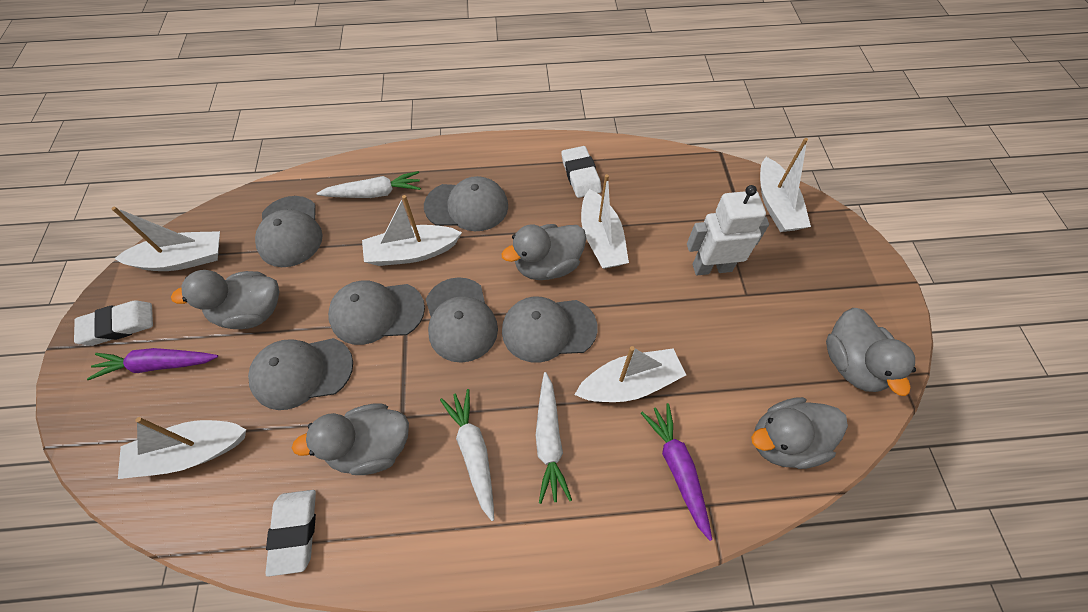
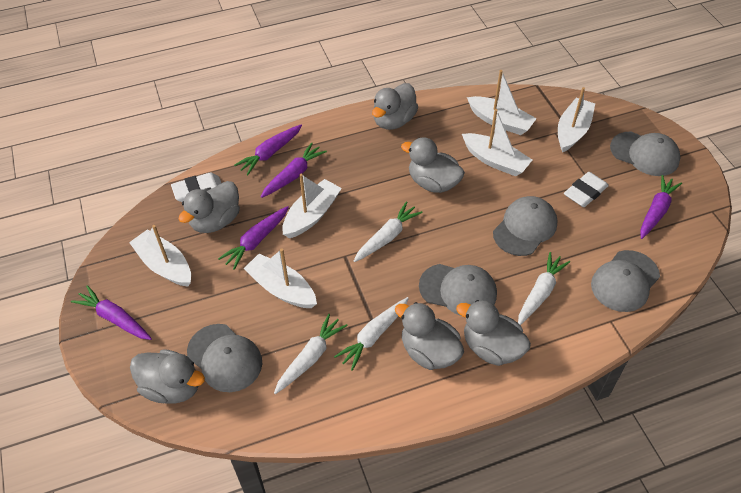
grey cap: 6 -> 5
grey duck: 5 -> 6
purple carrot: 2 -> 5
white carrot: 3 -> 4
white eraser: 3 -> 2
white robot: 1 -> 0

